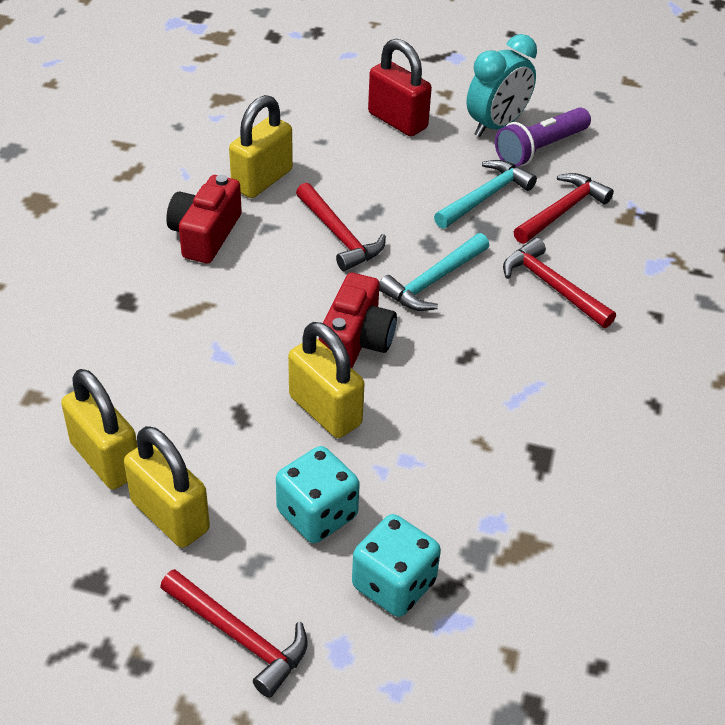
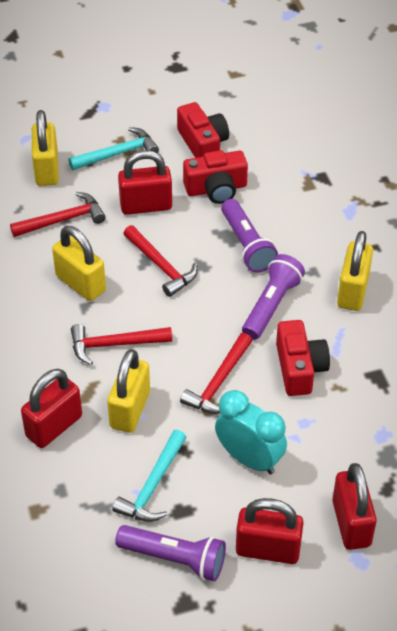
purple flashlight: 1 -> 3
red camera: 2 -> 3
red padlock: 1 -> 4
turquoise dice: 2 -> 0

